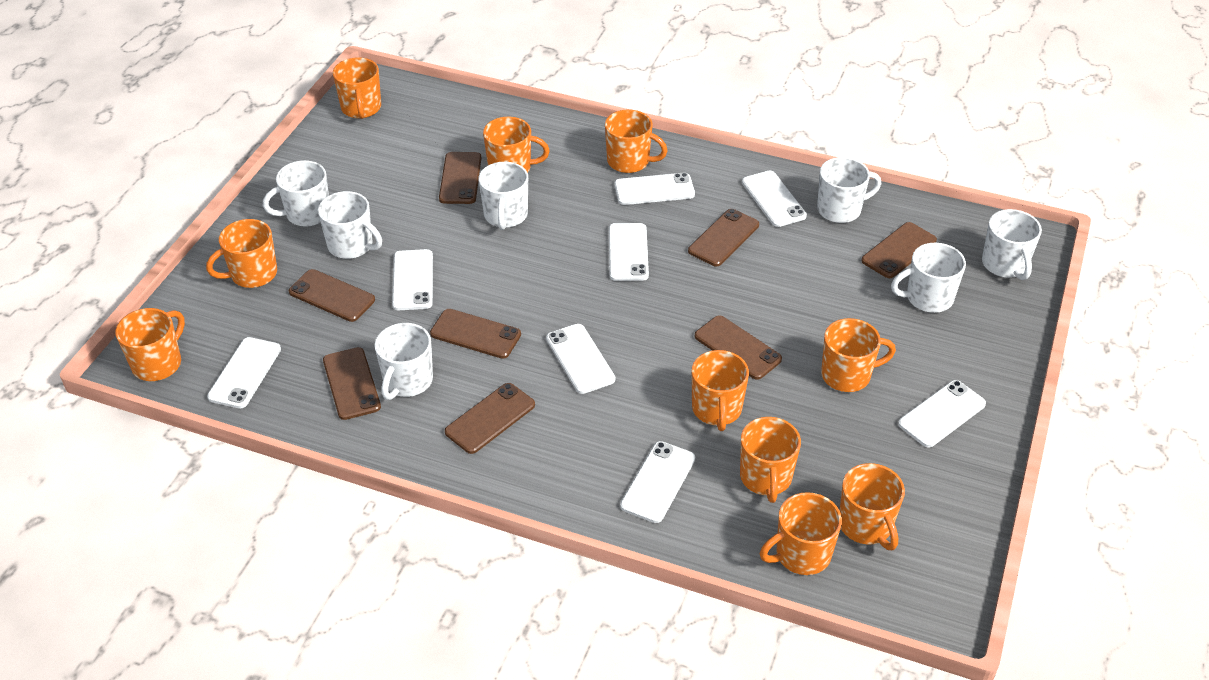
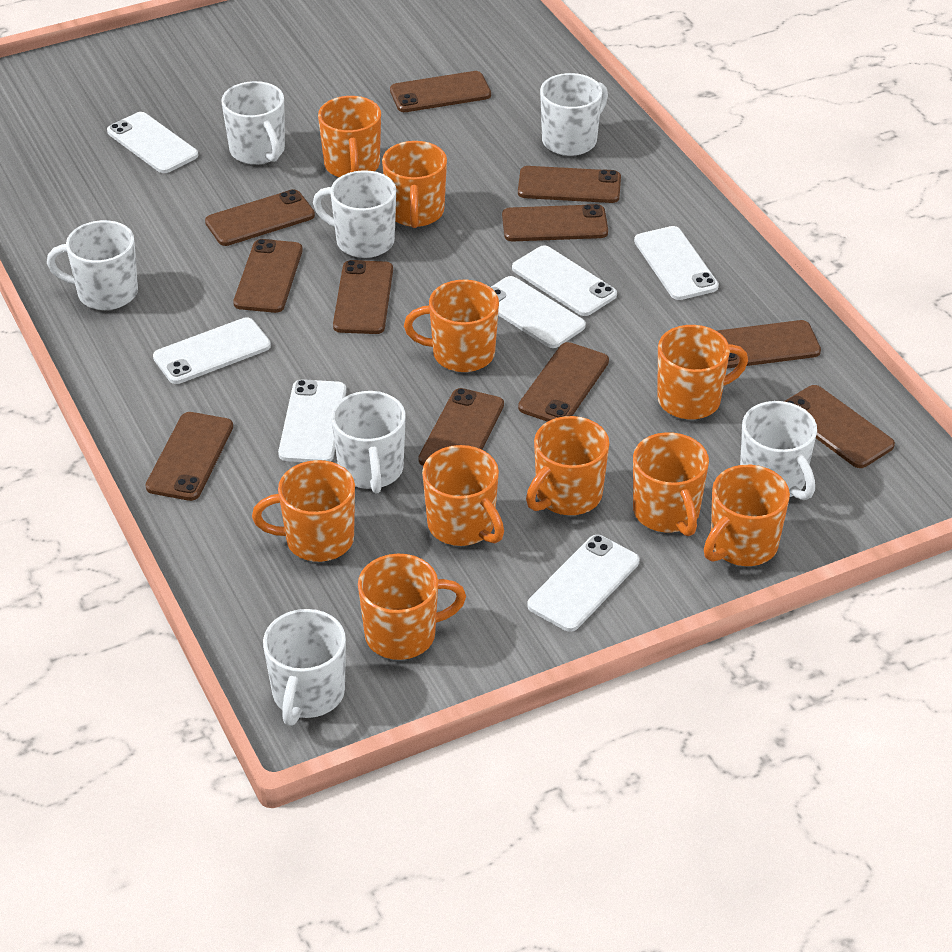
brown phone: 8 -> 11
white phone: 8 -> 7

